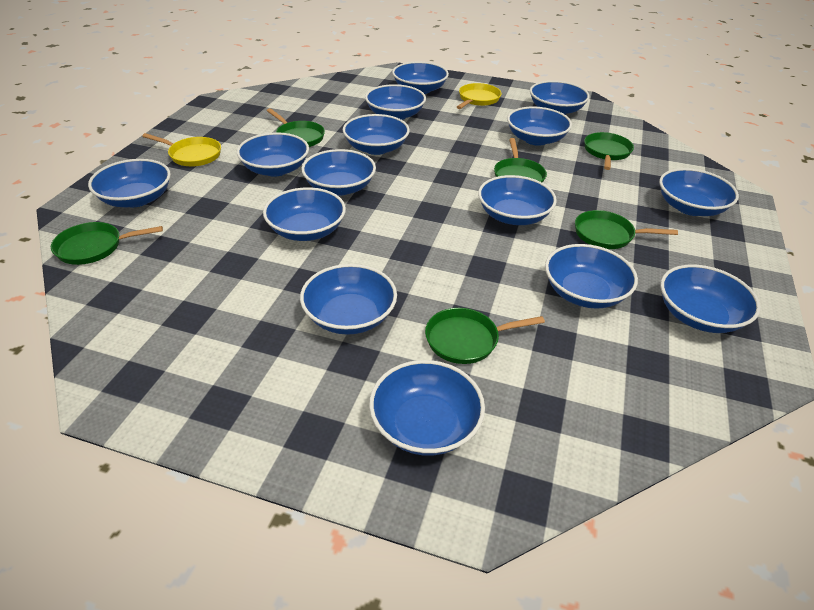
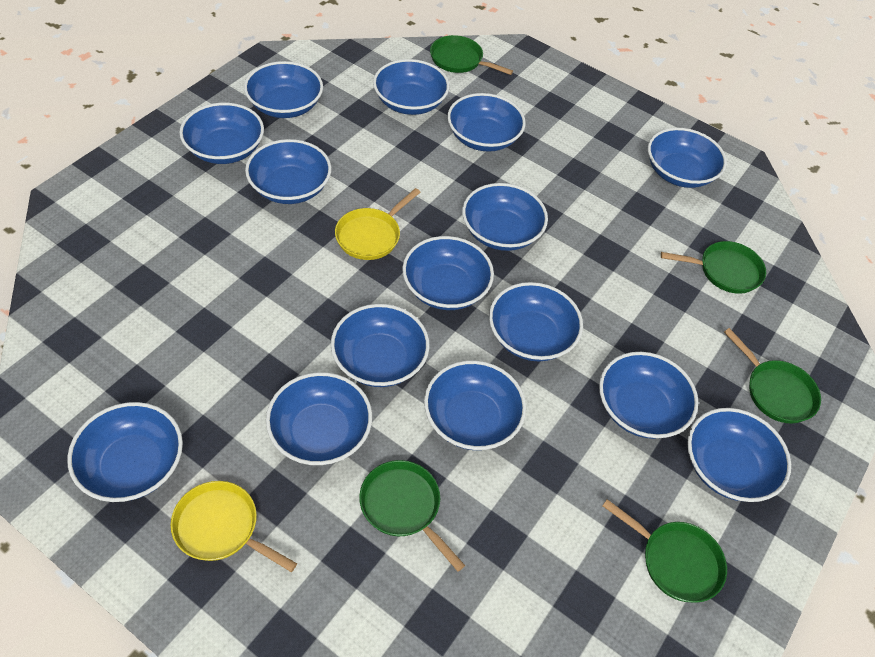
green pan: 6 -> 5

